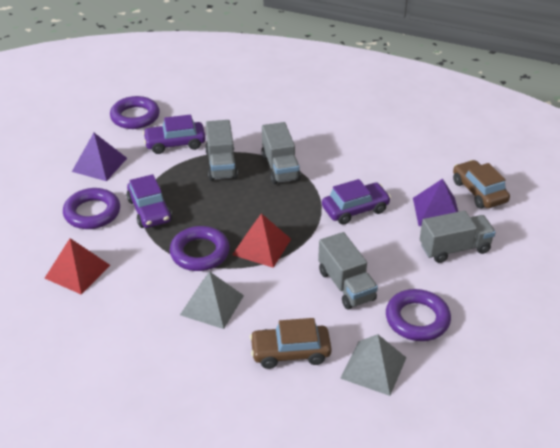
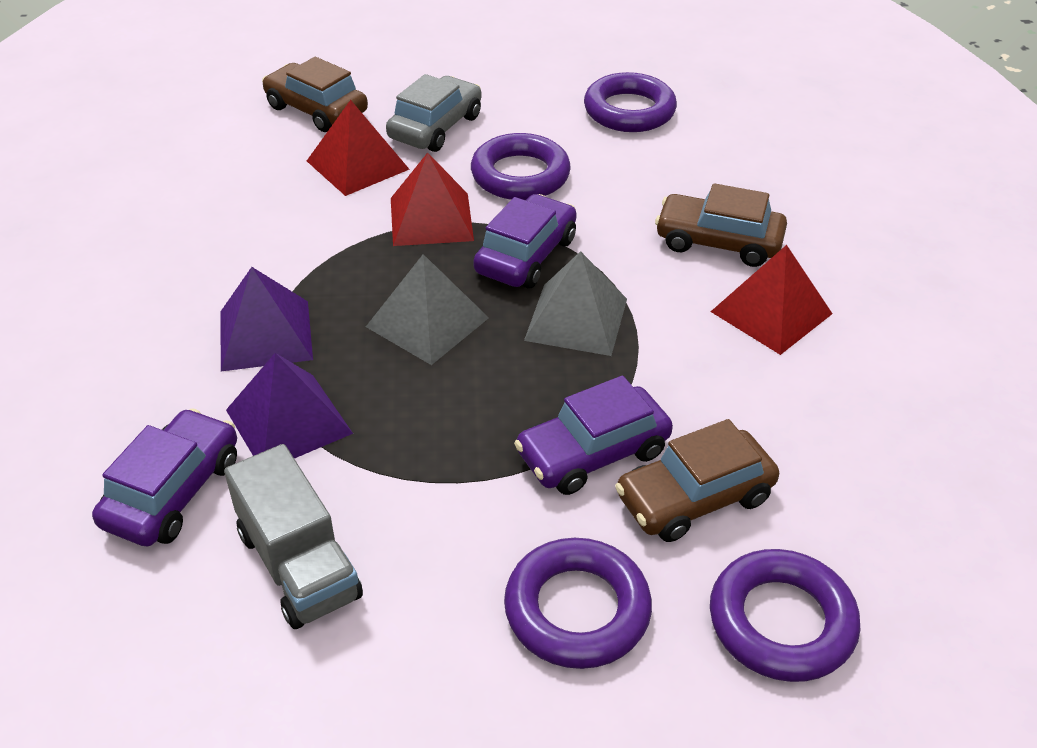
brown car: 2 -> 3
grey car: 0 -> 1
grey truck: 4 -> 1
red pyramid: 2 -> 3

